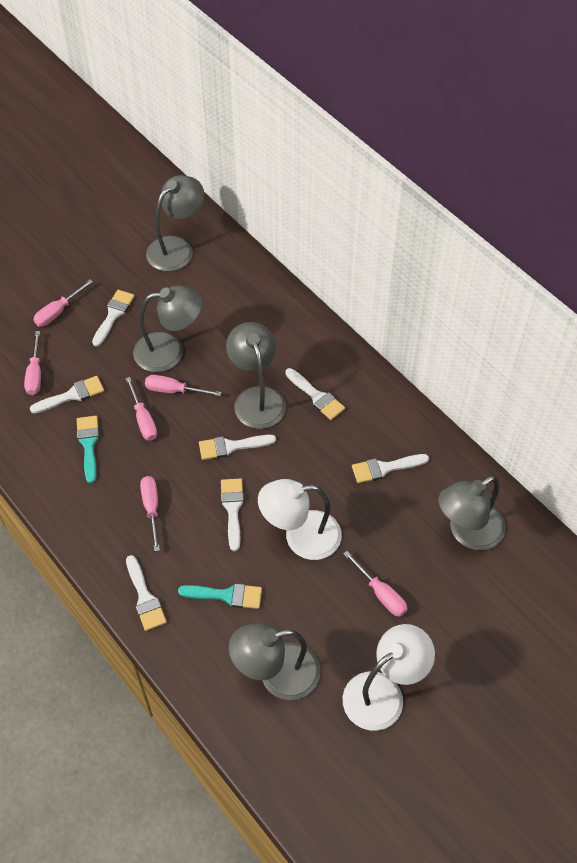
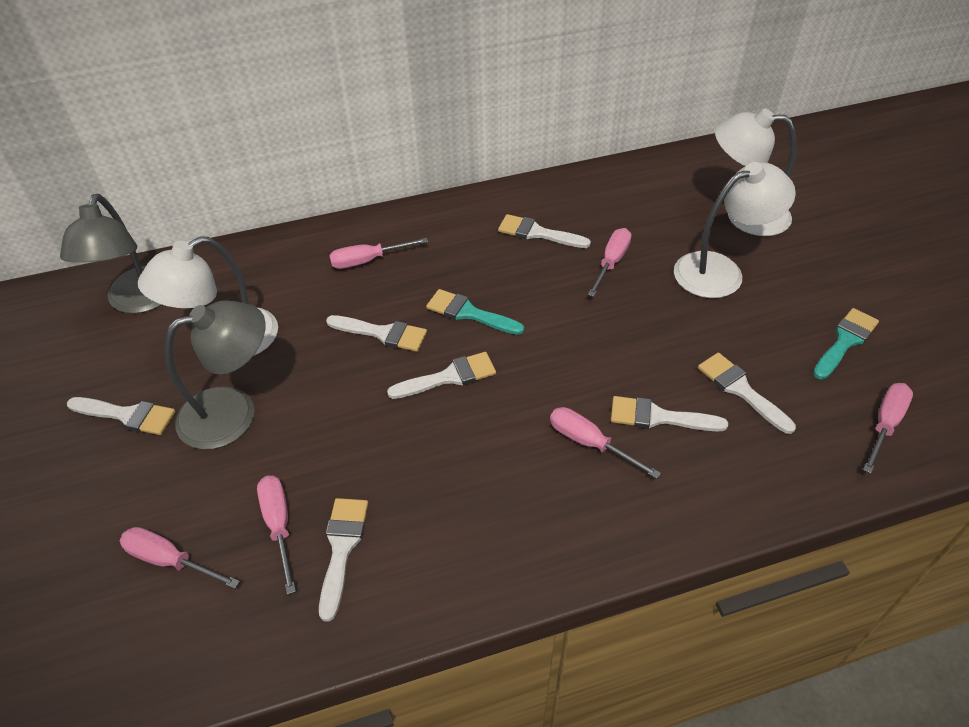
grey lamp: 5 -> 2
white lamp: 2 -> 3

